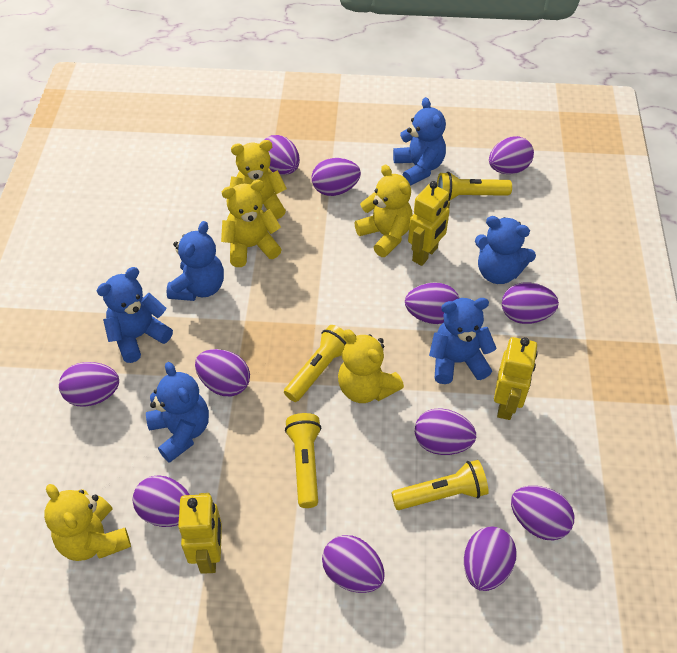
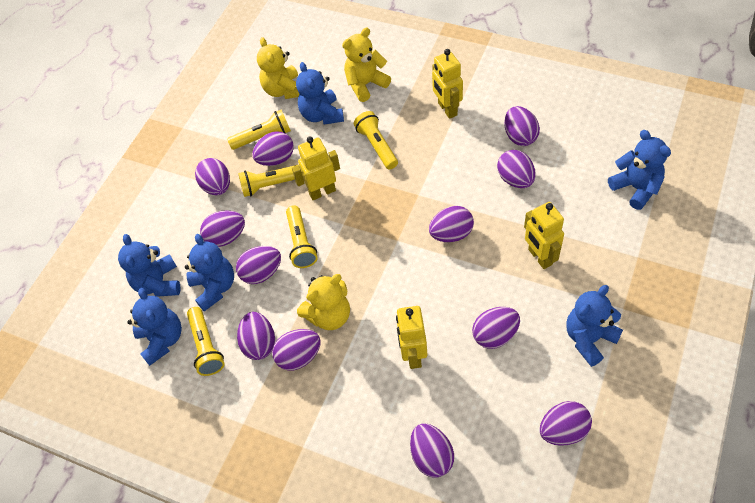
yellow flashlight: 4 -> 5
yellow robot: 3 -> 4
yellow teddy bear: 5 -> 3

